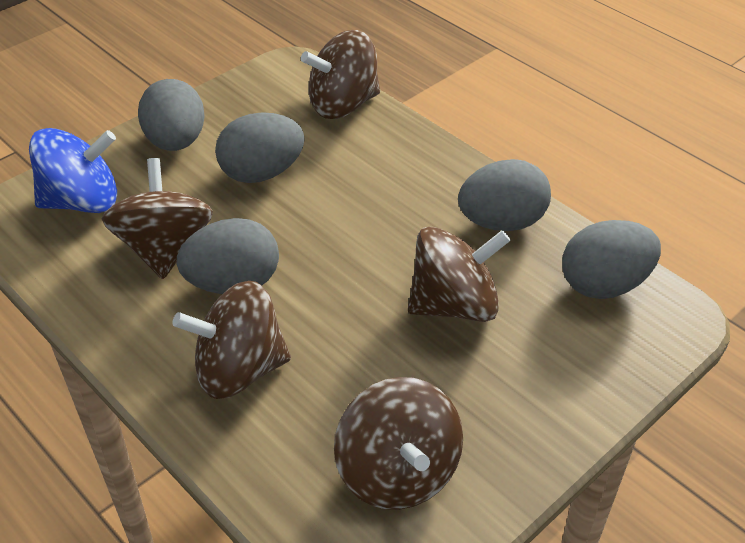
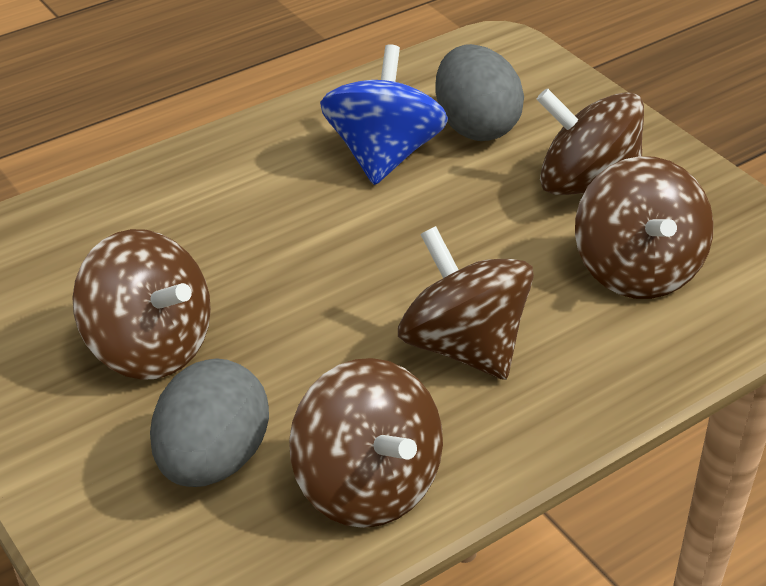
grey egg: 5 -> 2

